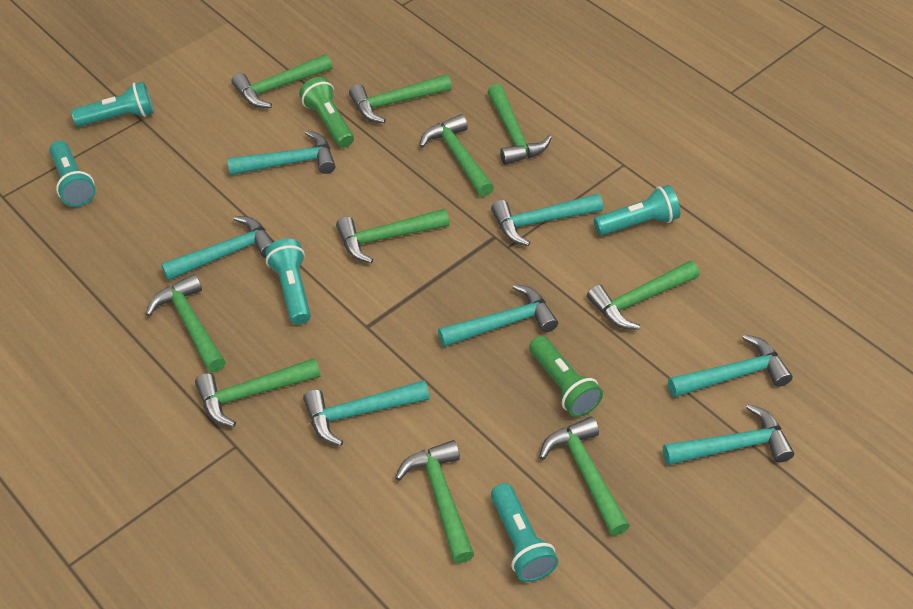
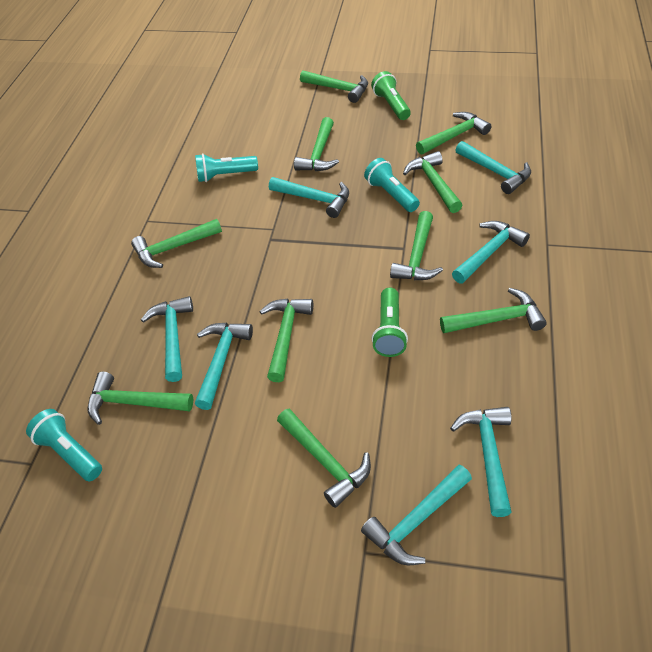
turquoise flashlight: 5 -> 3

